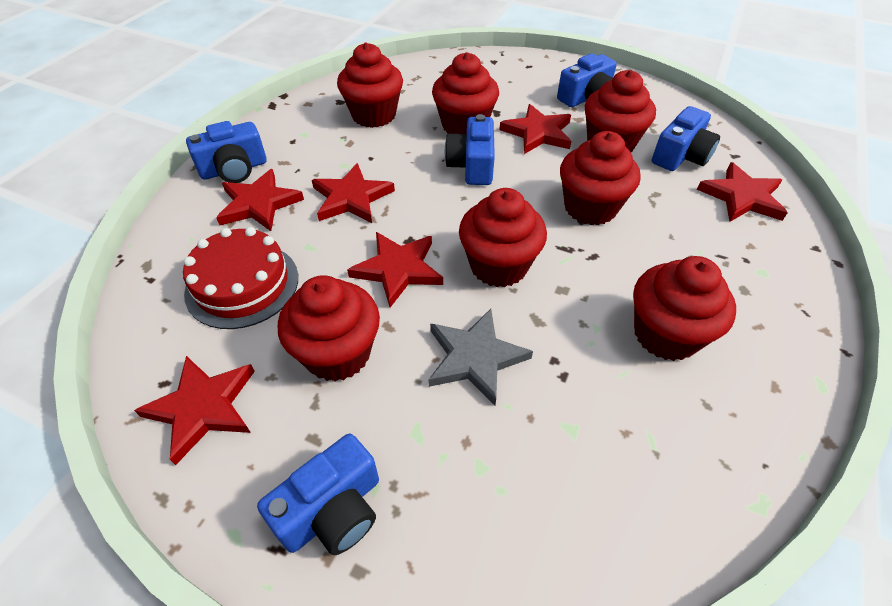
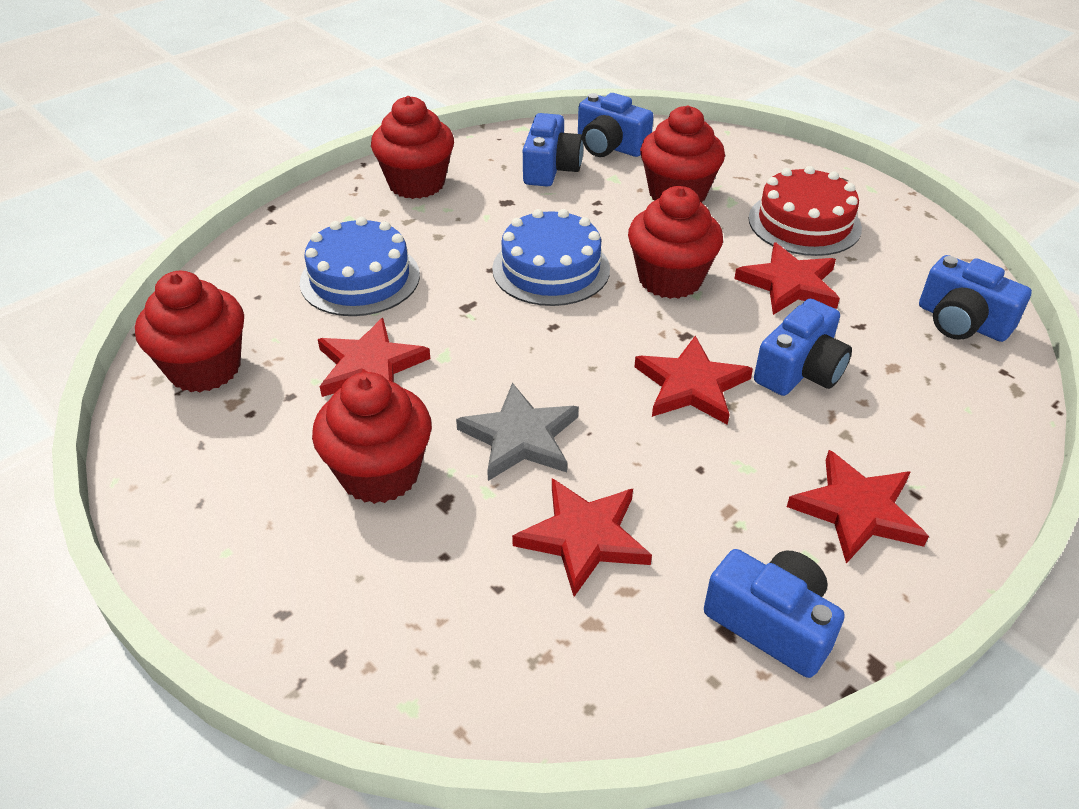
blue cake: 0 -> 2
red cupcake: 7 -> 5
red star: 6 -> 5

